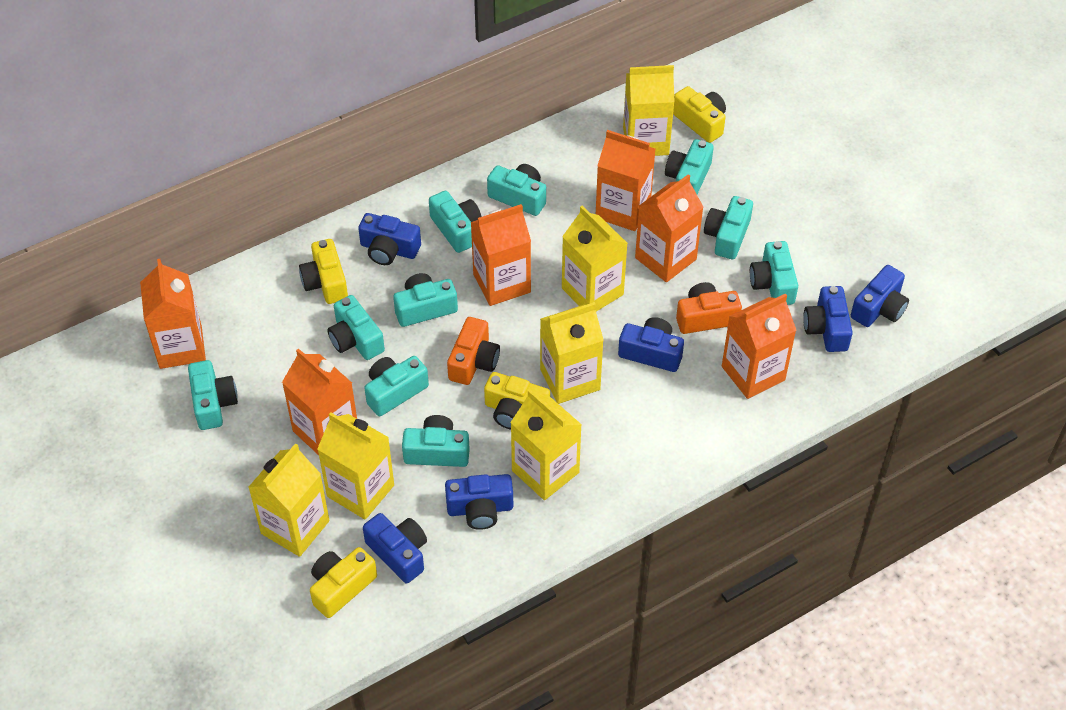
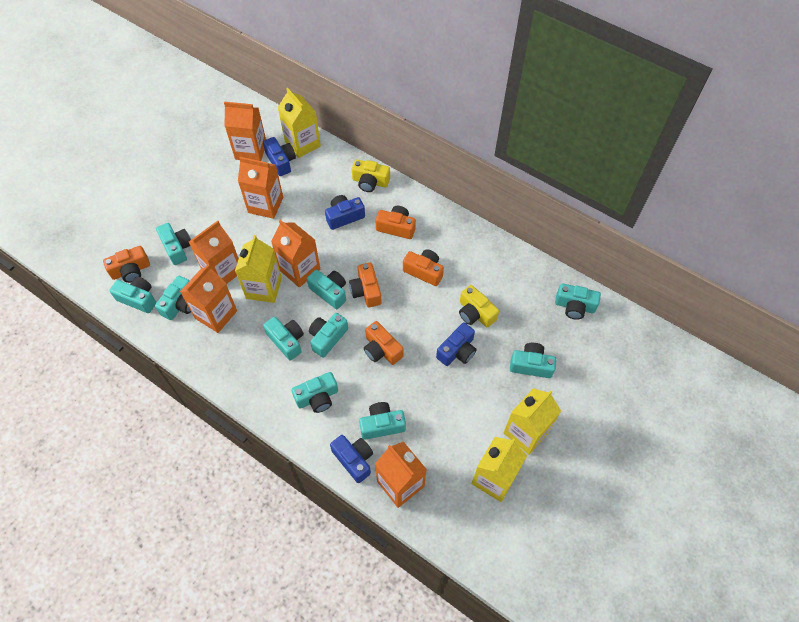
blue camera: 6 -> 4
orange camera: 2 -> 5
yellow camera: 4 -> 2
yellow carton: 6 -> 4

